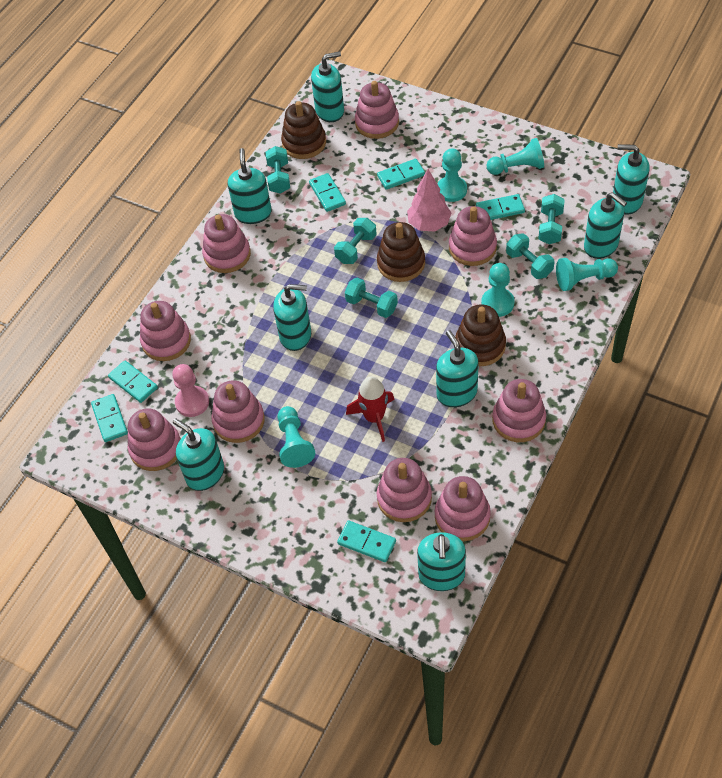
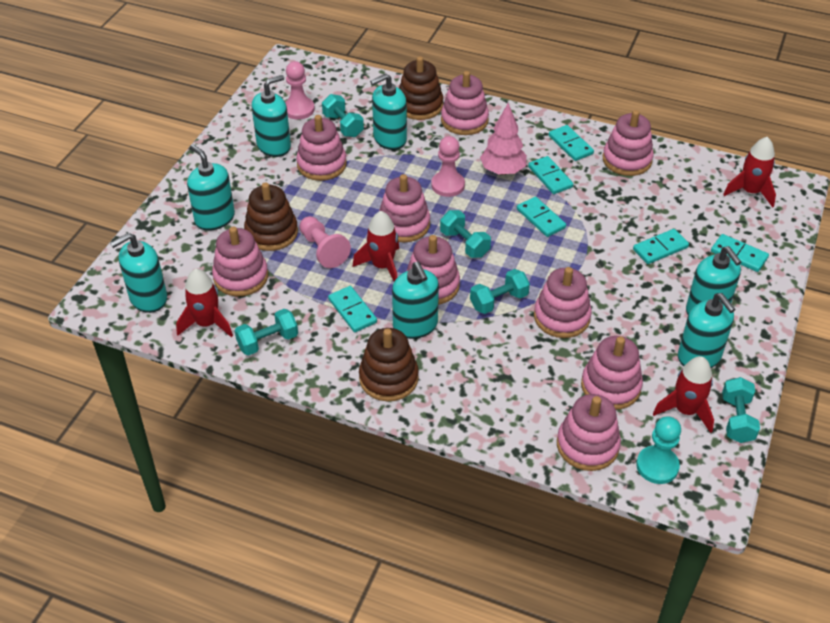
pink pawn: 1 -> 3
red rocket: 1 -> 4
turquoise pawn: 5 -> 1
turquoise soap dispenser: 8 -> 7

